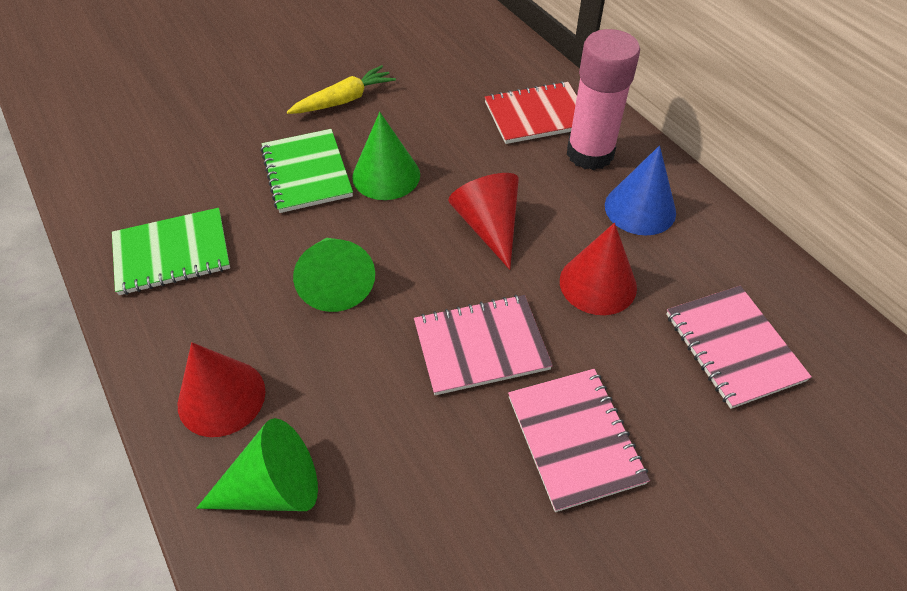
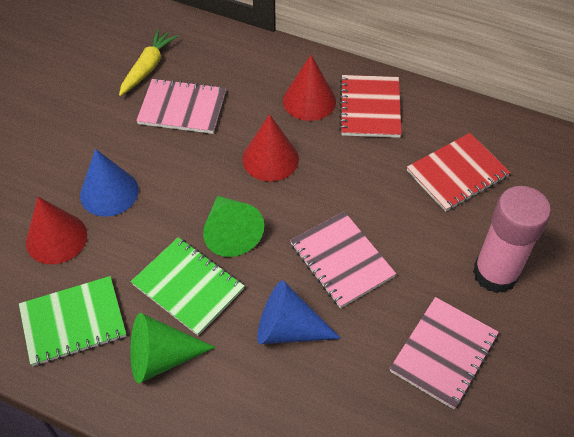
blue cone: 1 -> 2
green cone: 3 -> 2
red notebook: 1 -> 2

